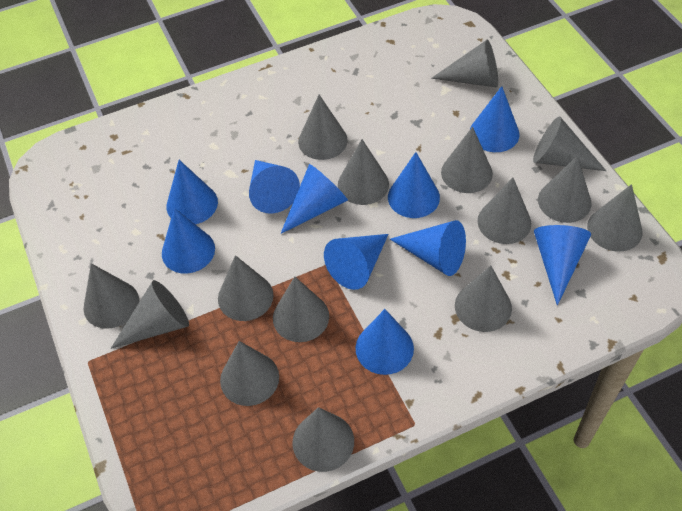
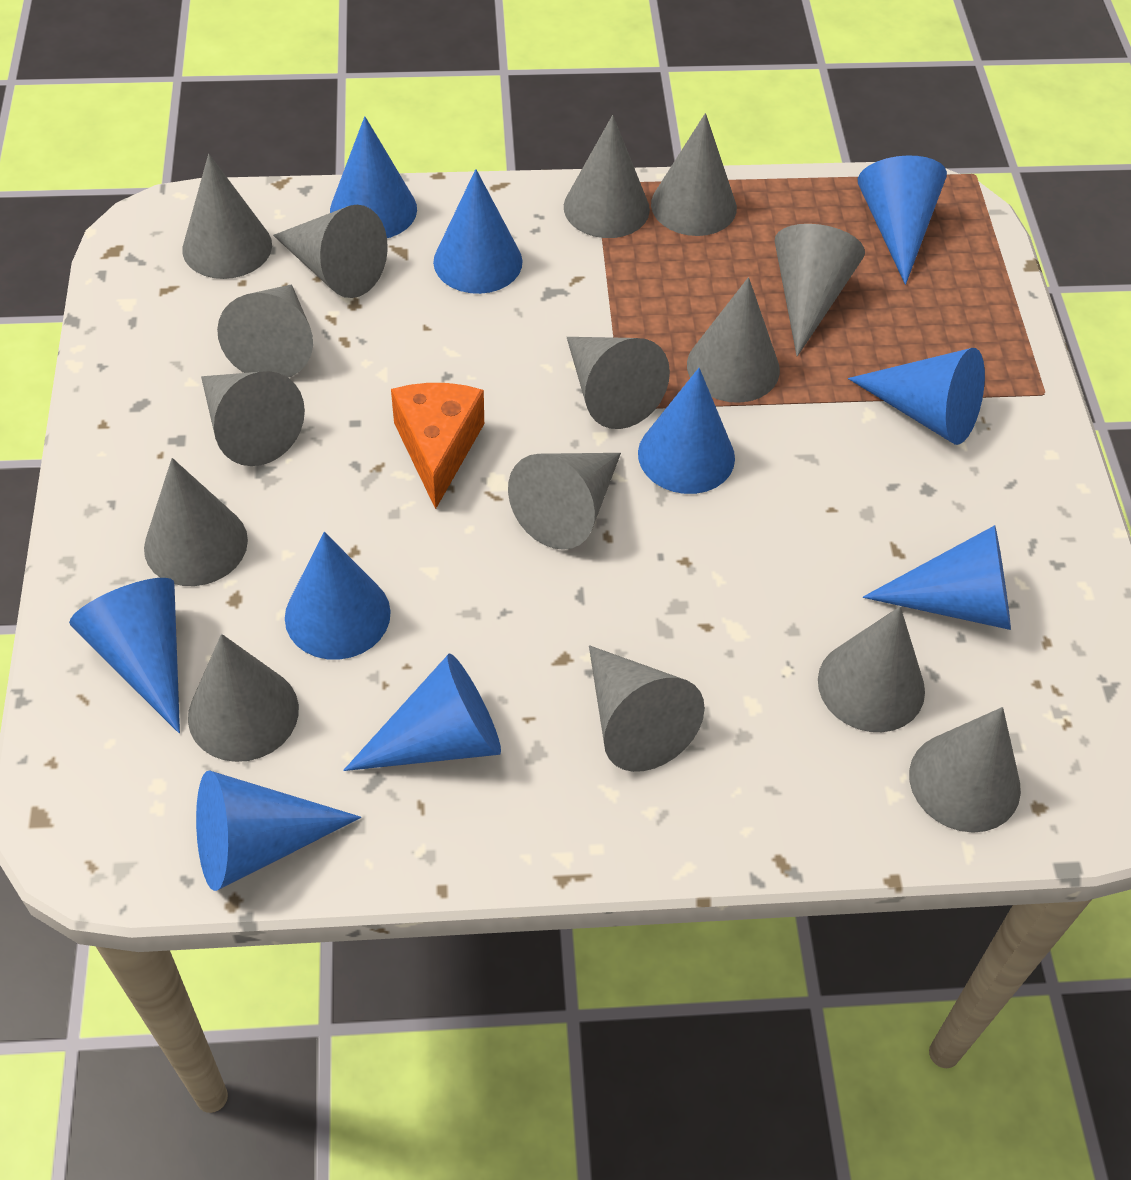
orange cheese: 0 -> 1

